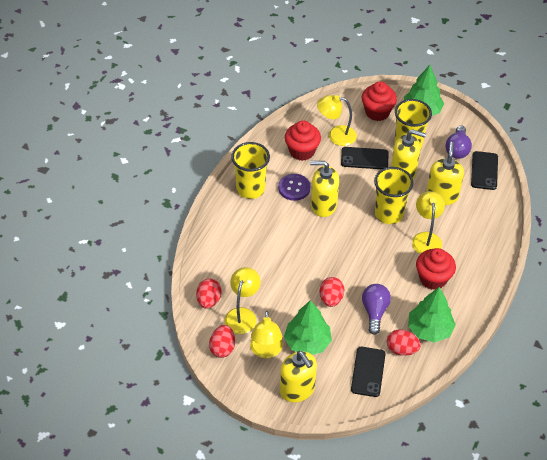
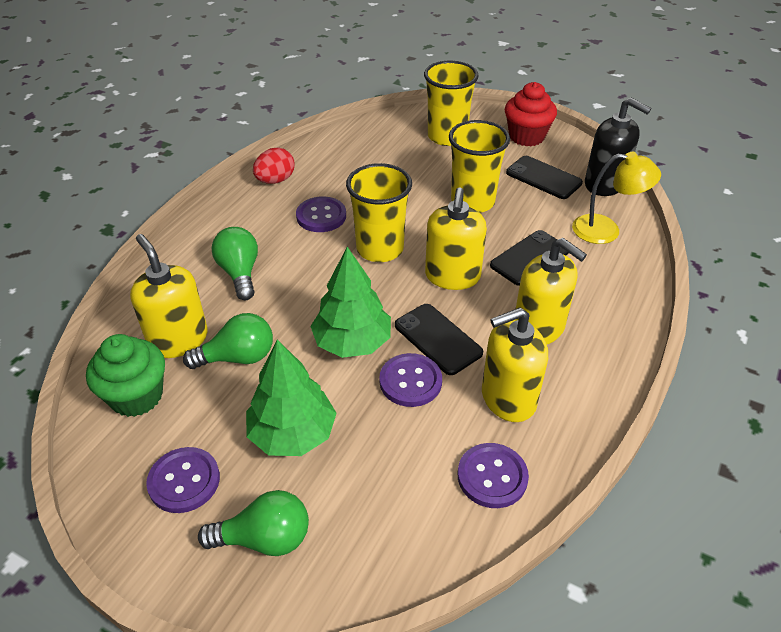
black soap dispenser: 0 -> 1
green cupcake: 0 -> 1
green light bulb: 0 -> 3
green tree: 3 -> 2
purple button: 1 -> 4
purple light bulb: 2 -> 0
red cupcake: 3 -> 1
red egg: 4 -> 1
yellow lamp: 4 -> 1

